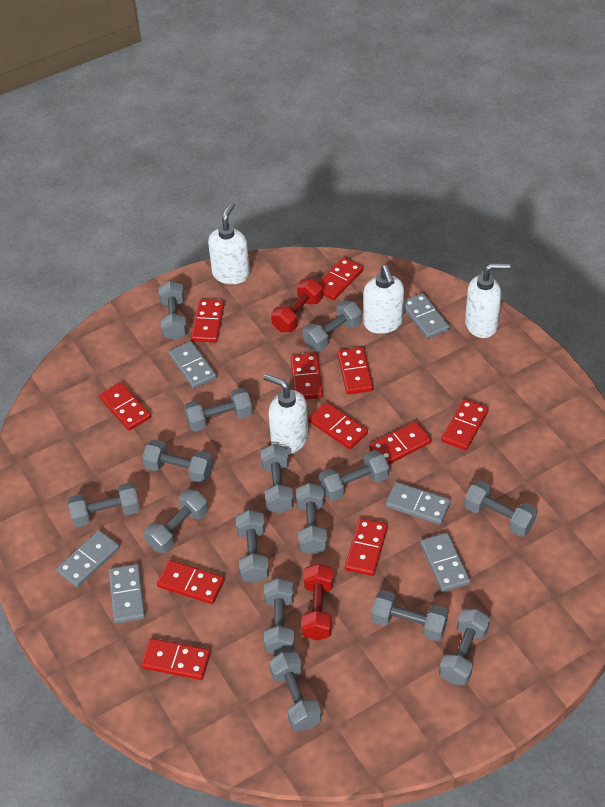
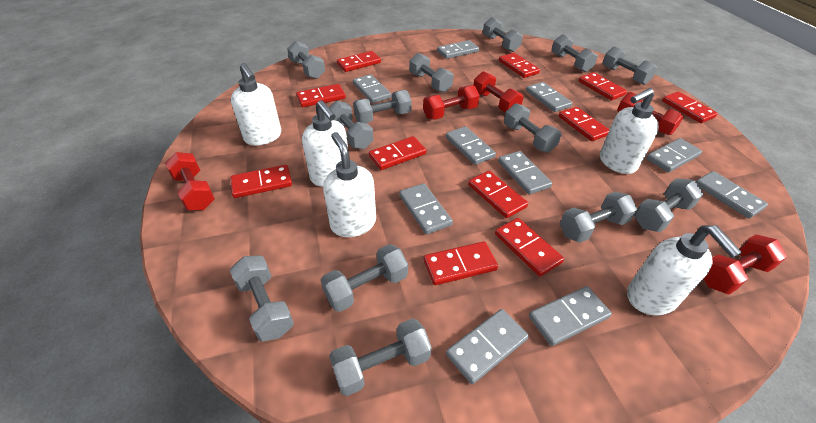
grey domino: 6 -> 10
grey dumbbell: 15 -> 13
red dumbbell: 2 -> 5
white soap dispenser: 4 -> 5

